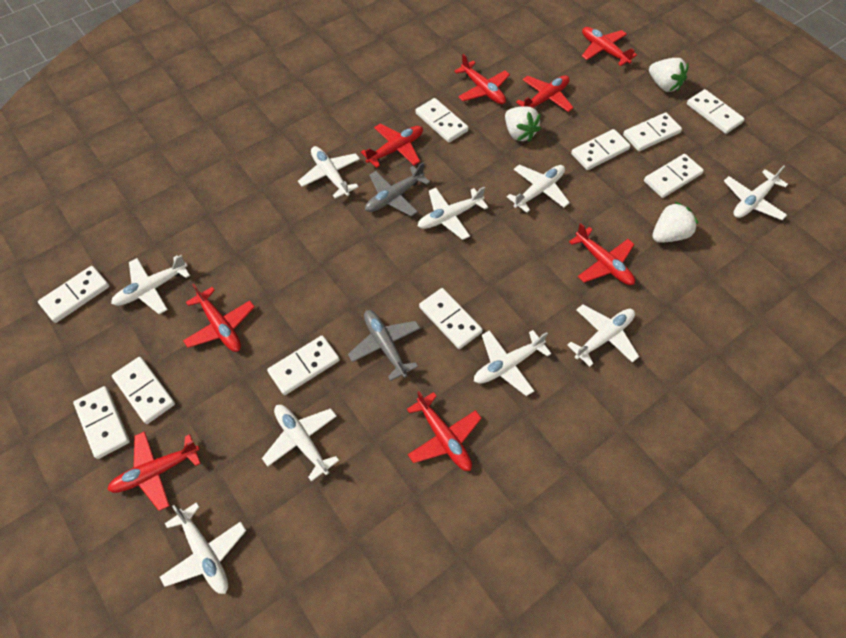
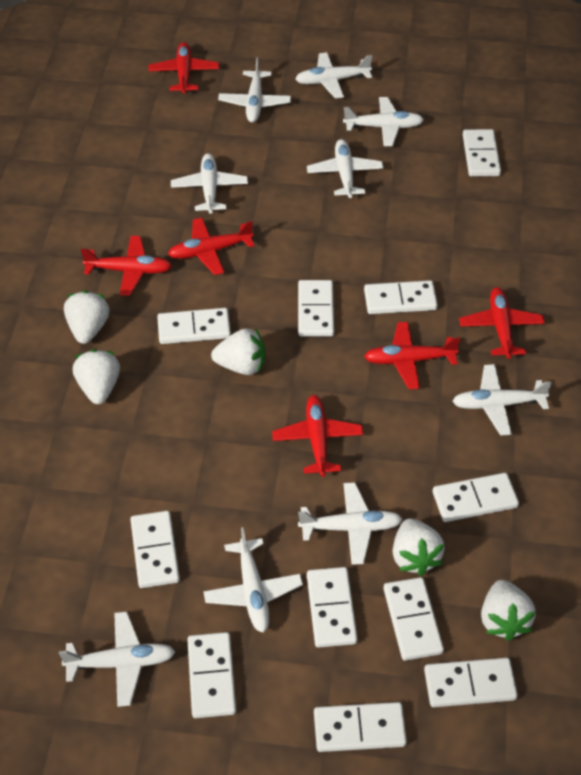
grey plane: 2 -> 0
red plane: 8 -> 6
white domino: 10 -> 11
white strawberry: 3 -> 5

